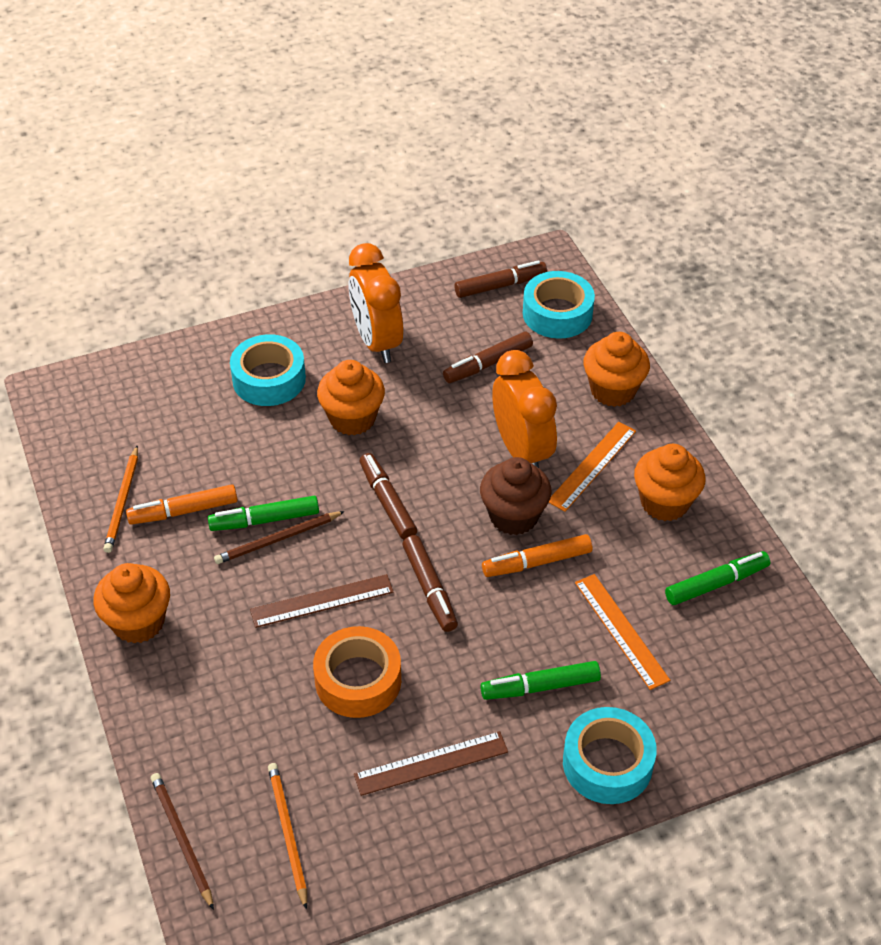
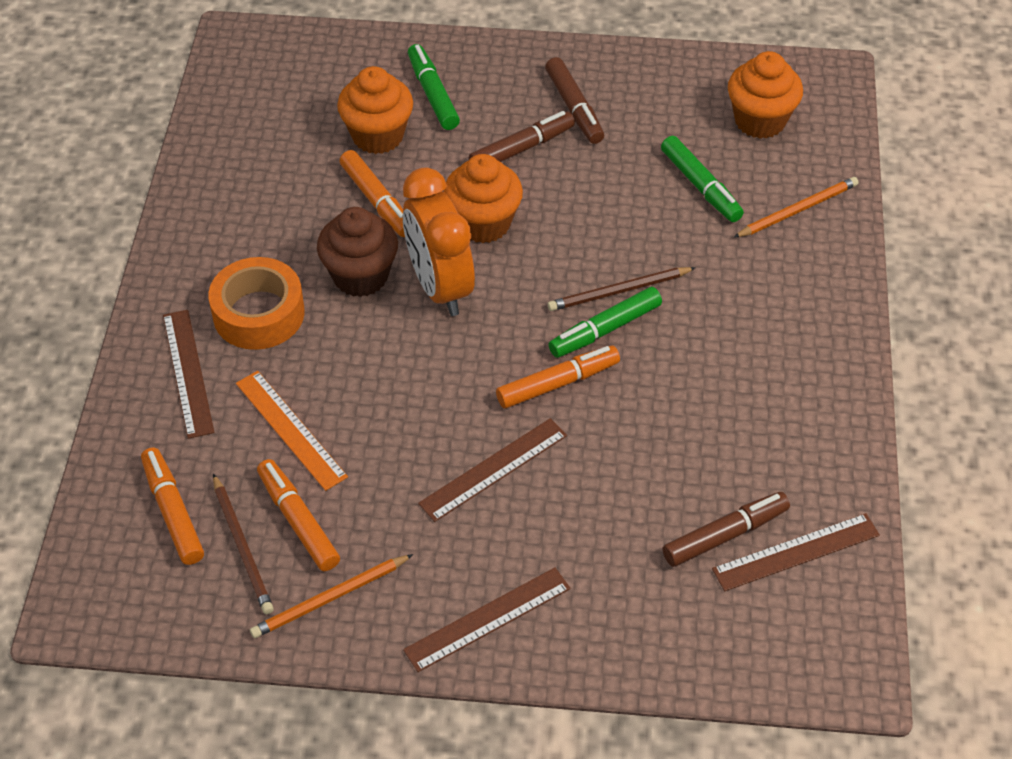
brown marker: 4 -> 3
brown ruler: 2 -> 4
orange clock: 2 -> 1
orange cupcake: 4 -> 3
orange marker: 2 -> 4
orange ruler: 2 -> 1
turquoise tape: 3 -> 0

